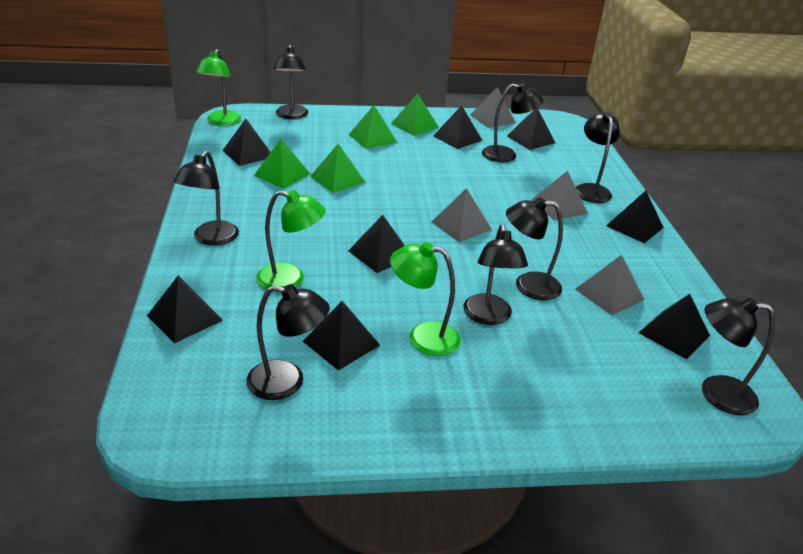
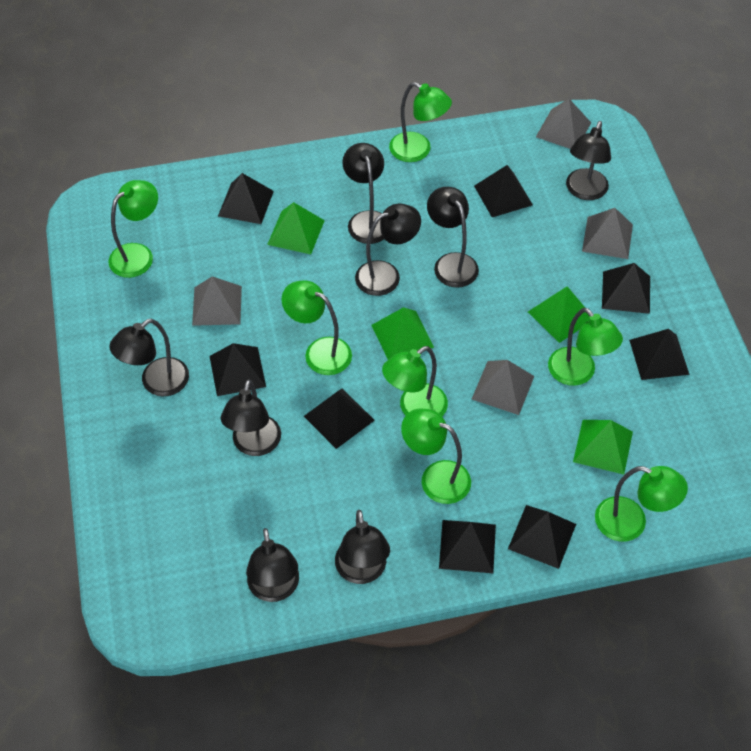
green lamp: 3 -> 7

